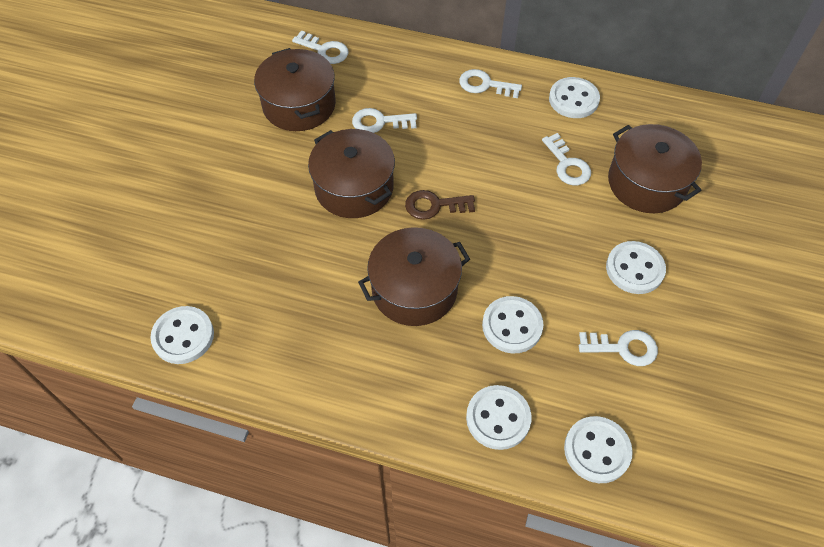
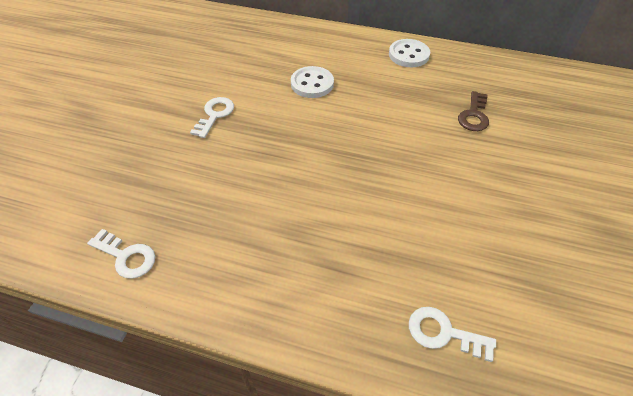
brown pot: 4 -> 0
white button: 6 -> 2
white key: 5 -> 3

